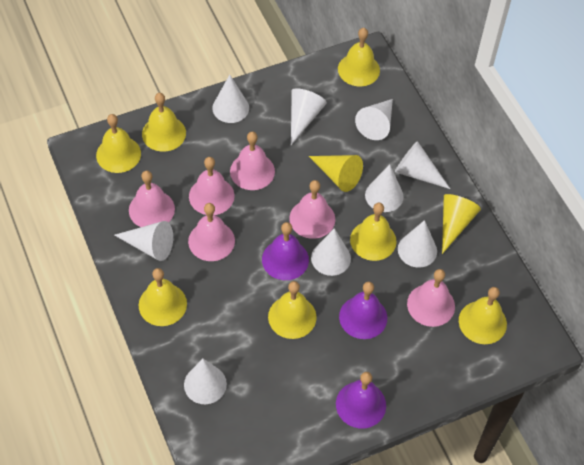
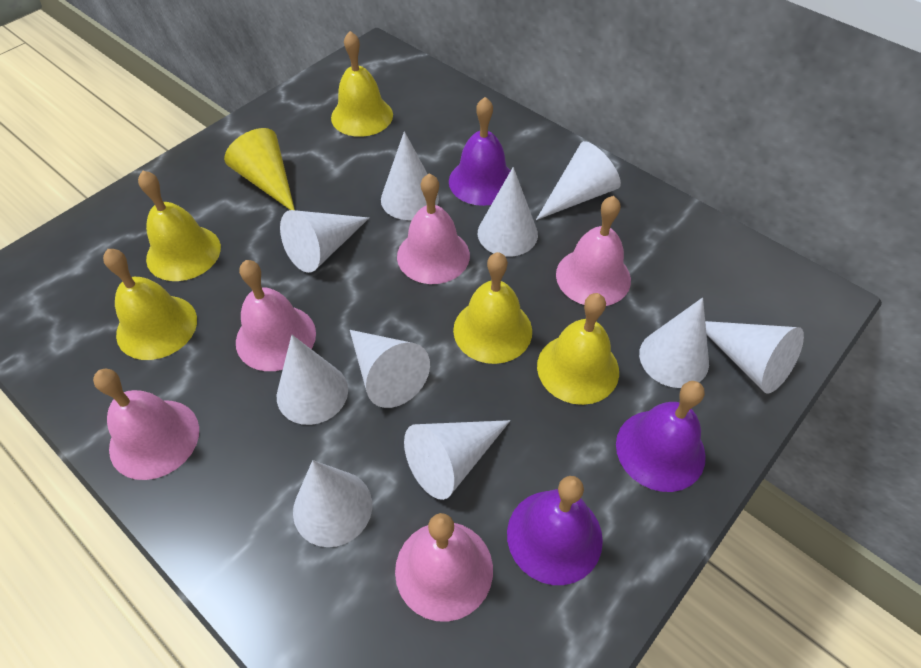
pink bell: 6 -> 5
white cone: 9 -> 10
yellow bell: 7 -> 5
yellow cone: 2 -> 1

